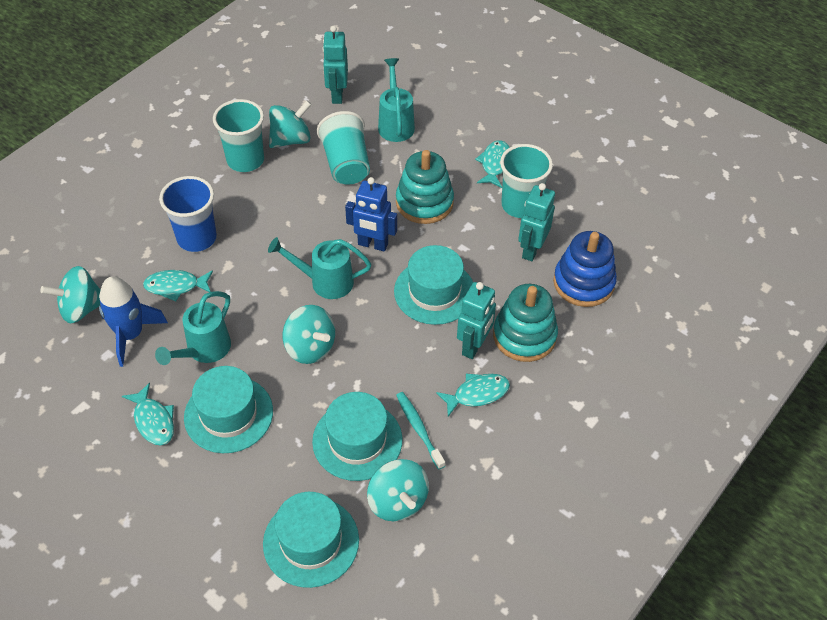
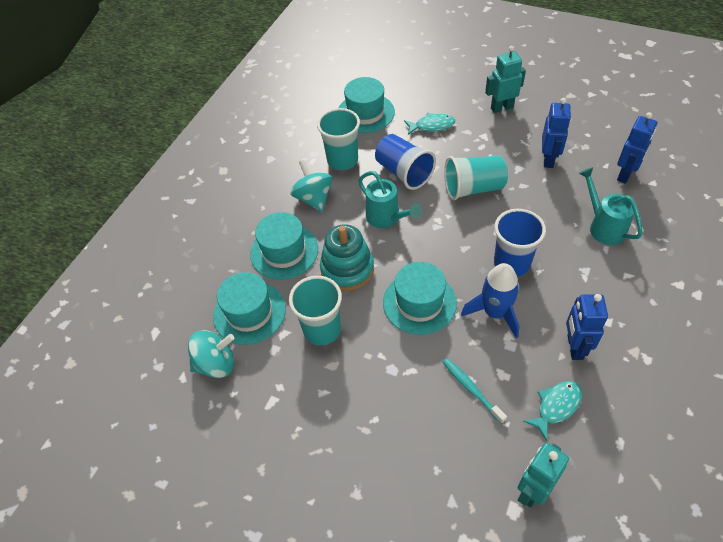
blue cup: 1 -> 2
blue robot: 1 -> 3
blue stacking toy: 1 -> 0
turquoise fish: 4 -> 2
turquoise robot: 3 -> 2
turquoise spinning top: 4 -> 2
turquoise stacking toy: 2 -> 1
turquoise watering can: 3 -> 2

